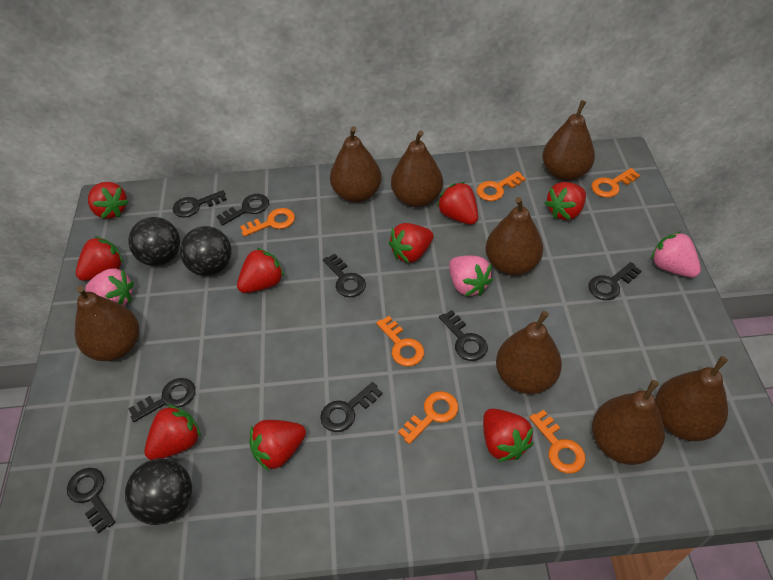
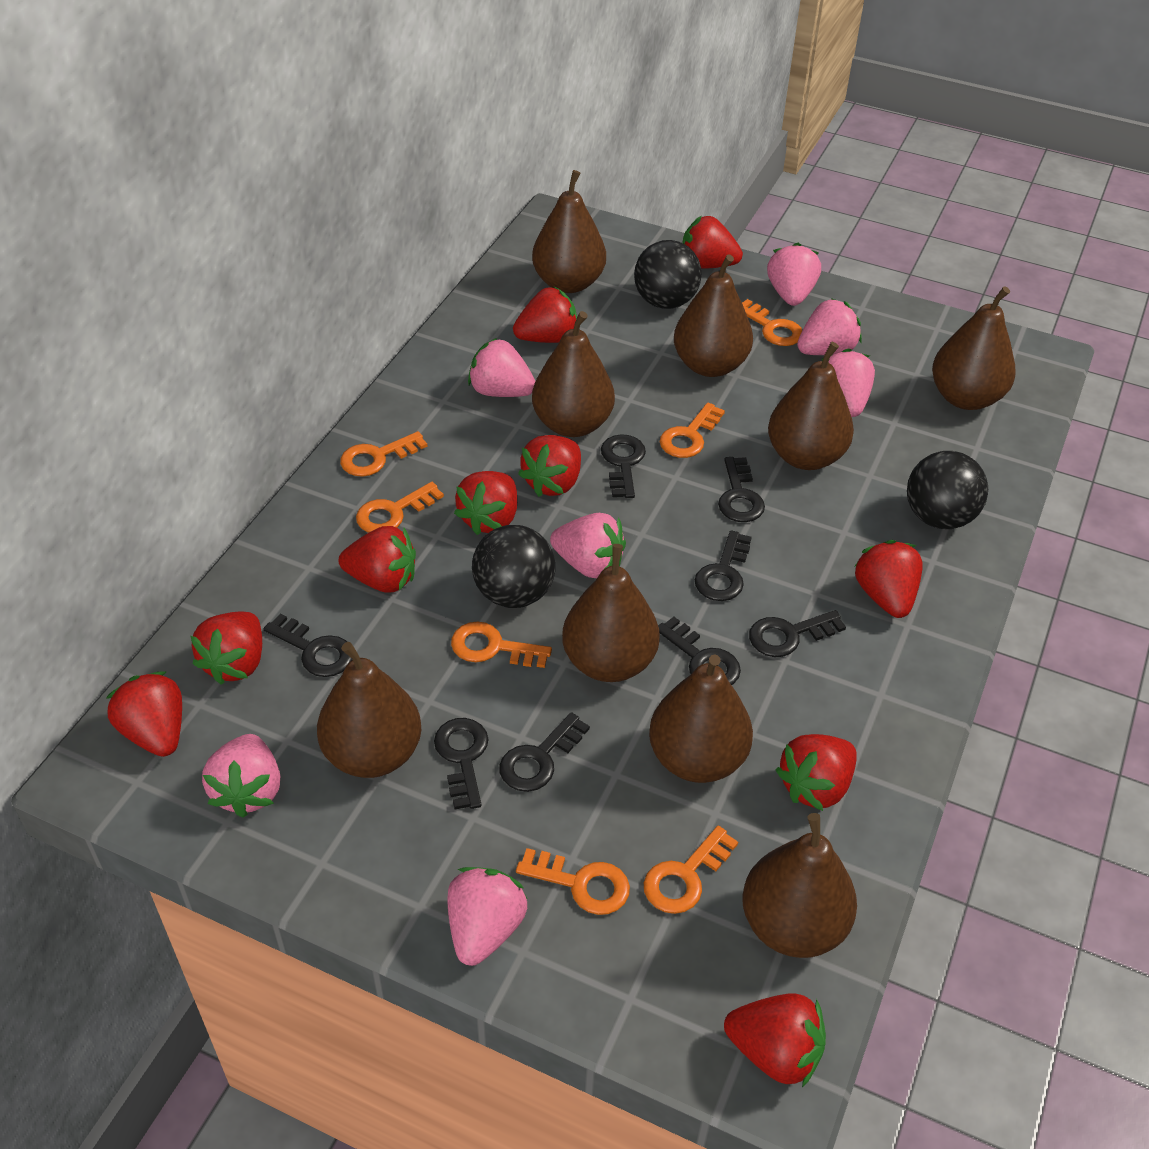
brown pear: 8 -> 9
orange key: 6 -> 7
pink strawberry: 3 -> 7
red strawberry: 9 -> 10

